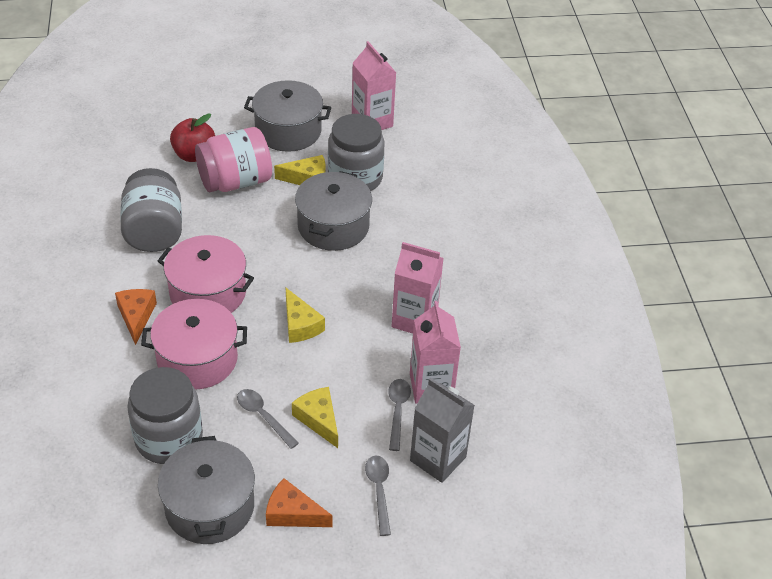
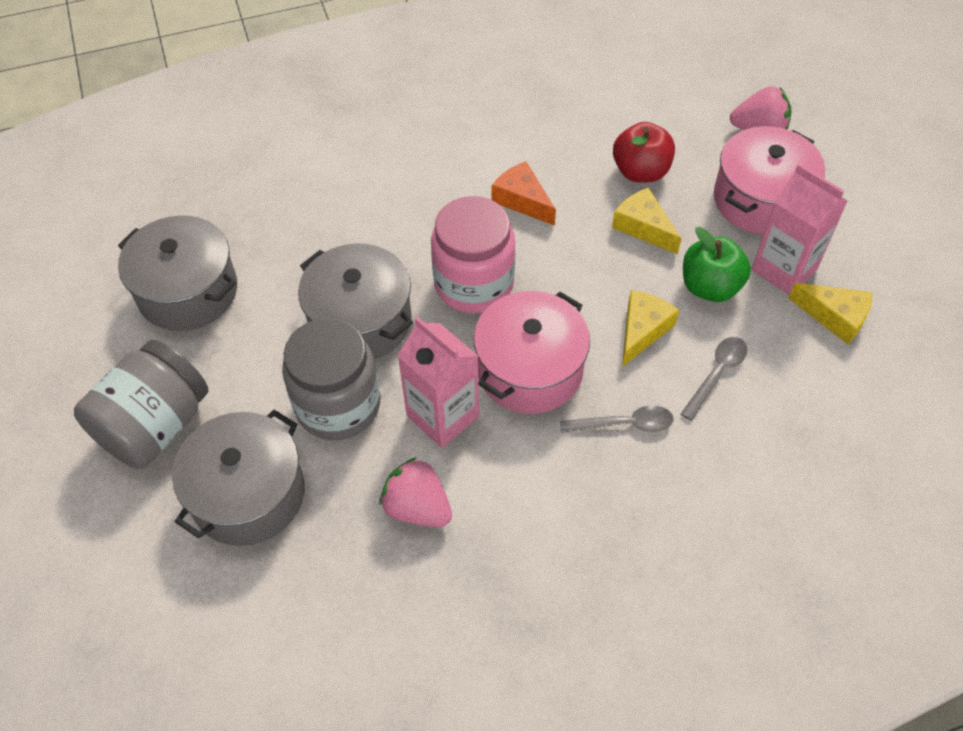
green apple: 0 -> 1
grey carton: 1 -> 0
grey jar: 3 -> 2
grey spoon: 3 -> 2
orange cheese: 2 -> 1
pink carton: 3 -> 2
pink strawberry: 0 -> 2

